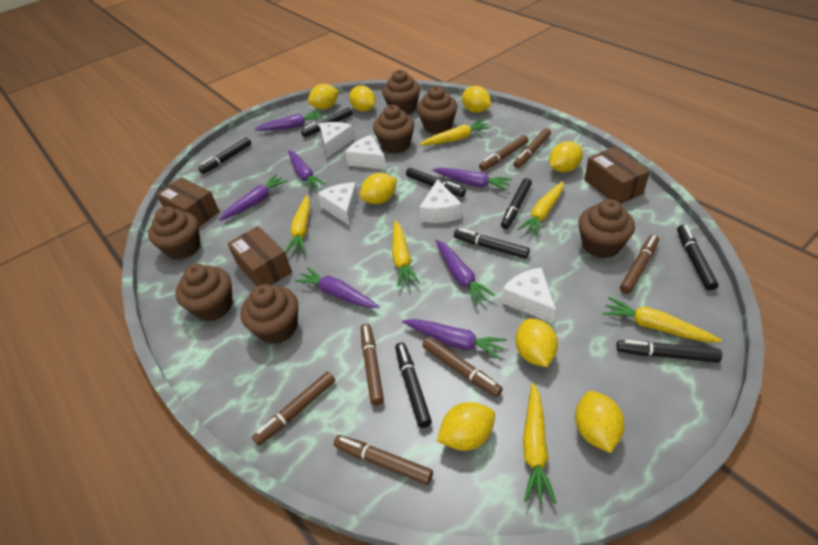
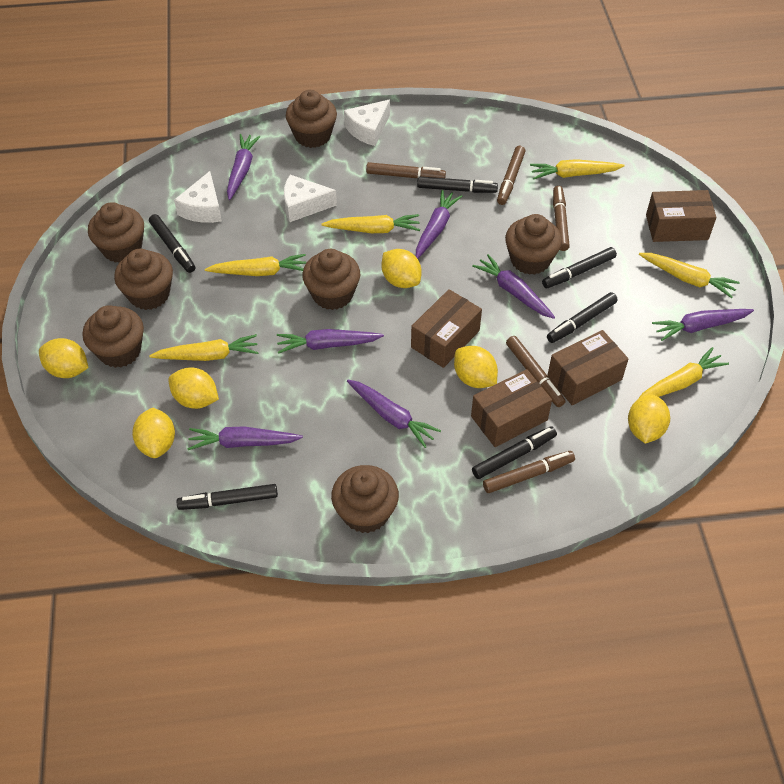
black marker: 8 -> 6
brown box: 3 -> 4
brown marker: 7 -> 5
white cheese: 5 -> 3
yellow lemon: 8 -> 6

